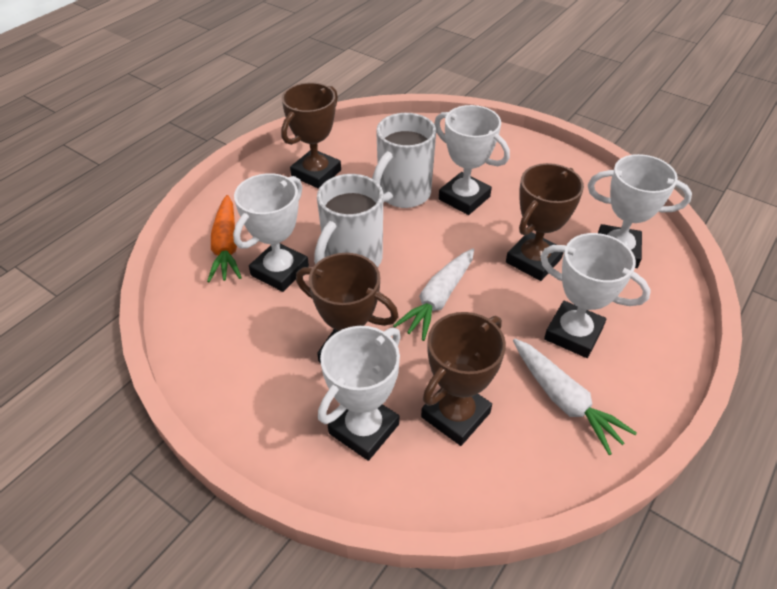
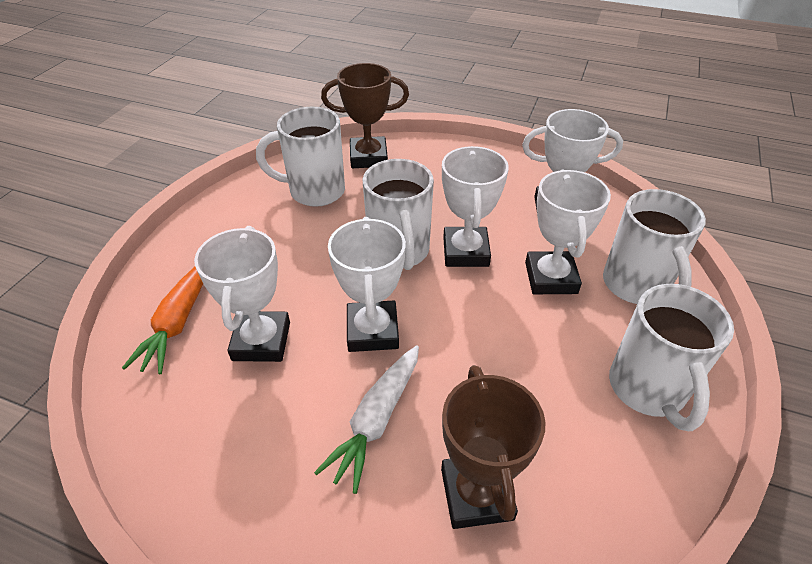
brown trophy: 4 -> 2
white carrot: 2 -> 1
white mug: 2 -> 4

